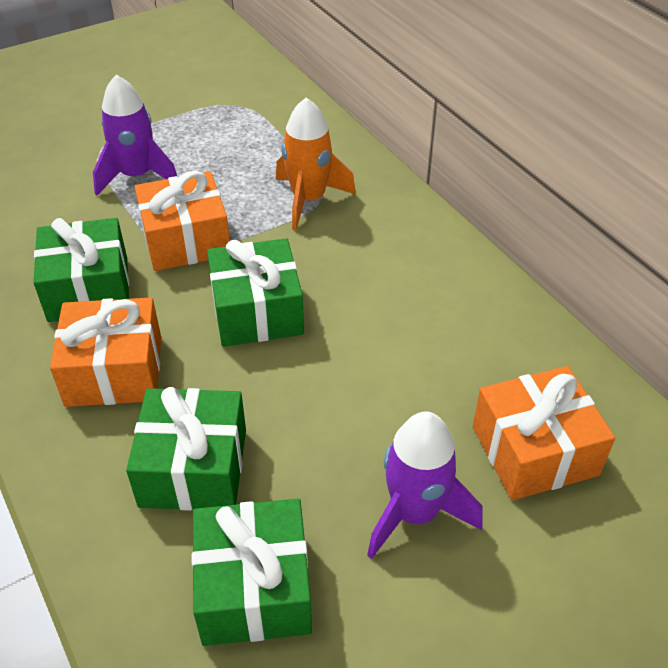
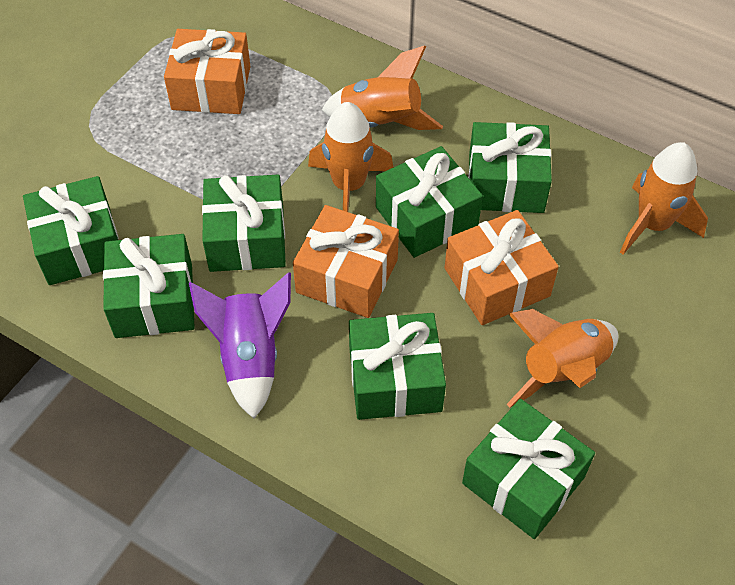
green gift: 4 -> 7
orange rocket: 1 -> 4
purple rocket: 2 -> 1

